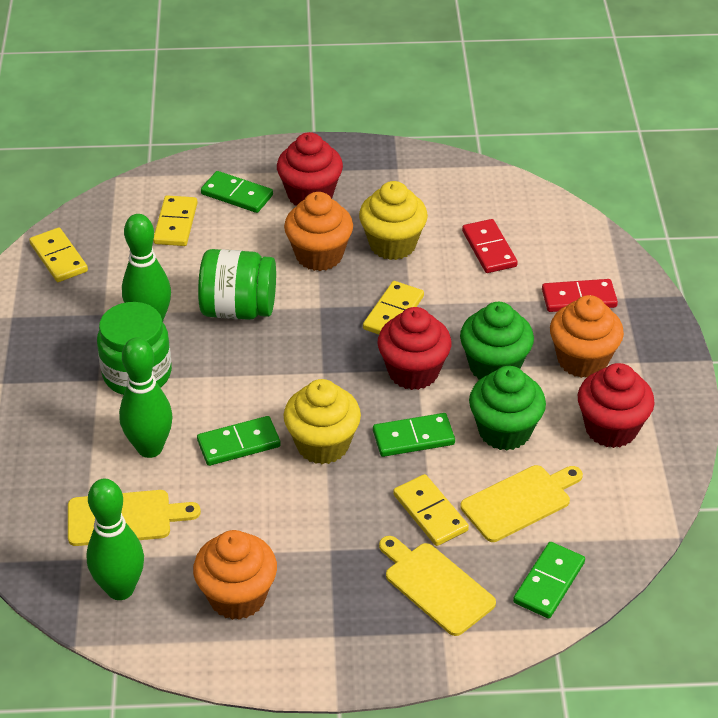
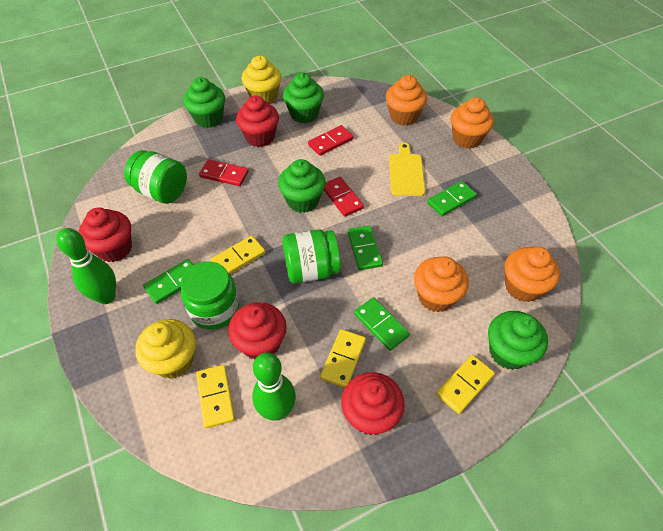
green bowling pin: 3 -> 2
green cupcake: 2 -> 4
green jar: 2 -> 3
orange cupcake: 3 -> 4
red cupcake: 3 -> 4
red domino: 2 -> 3
yellow cutting board: 3 -> 1

